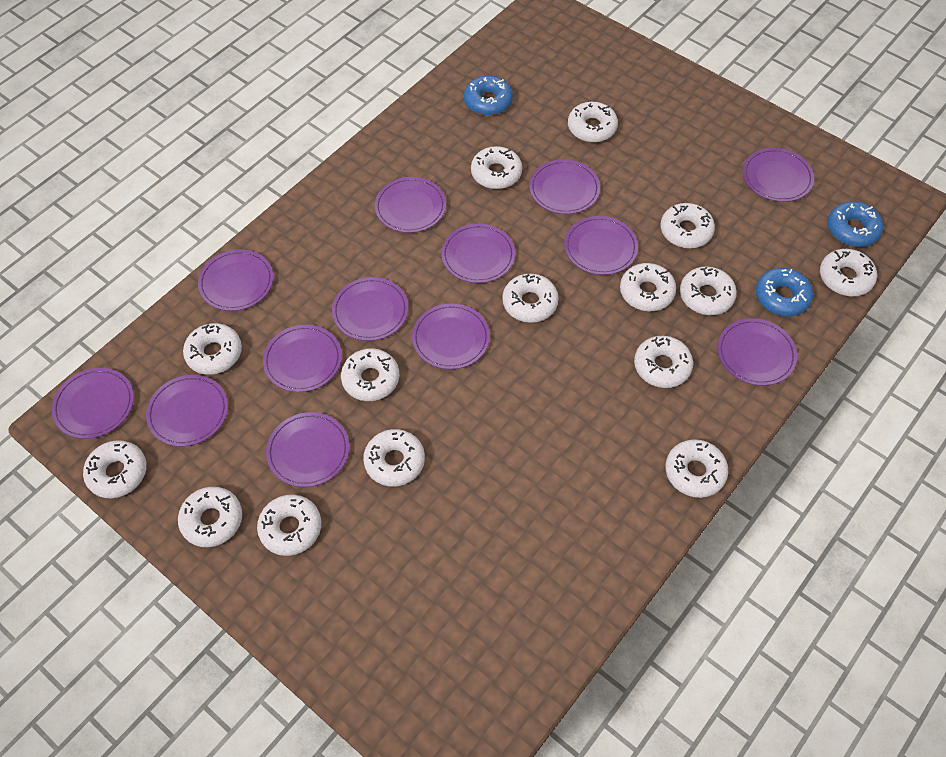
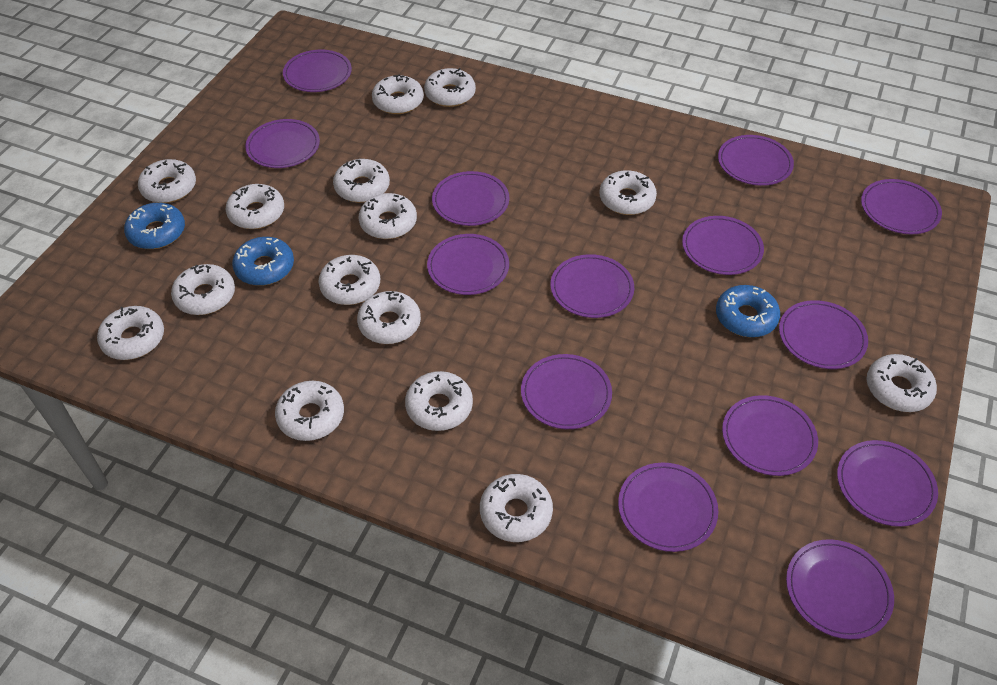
purple plate: 13 -> 14

